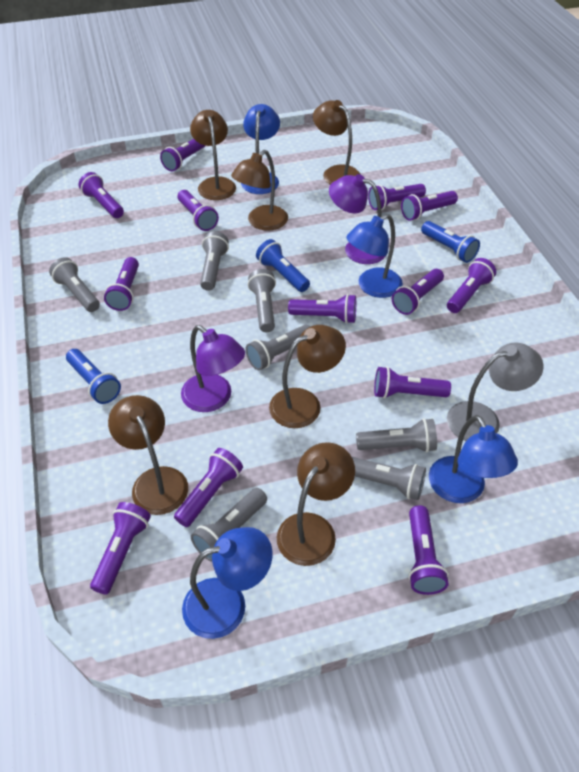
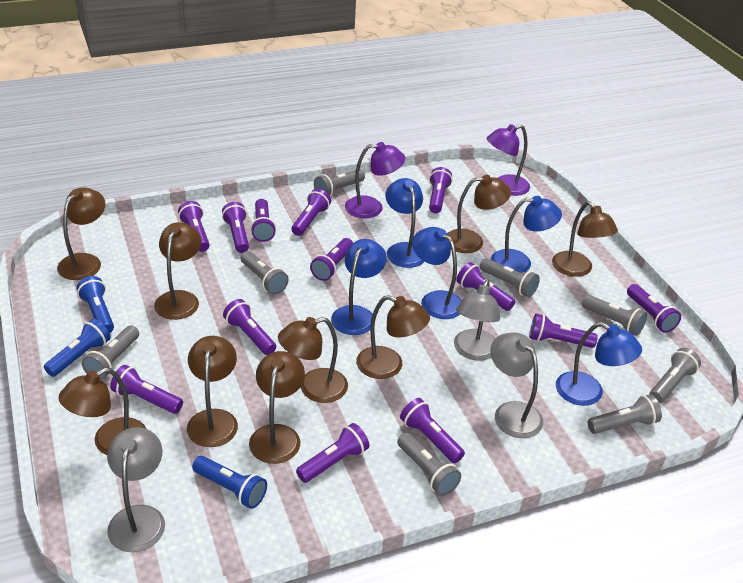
blue lamp: 4 -> 5
brown lamp: 6 -> 9
grey flashlight: 7 -> 8
grey lamp: 1 -> 3

